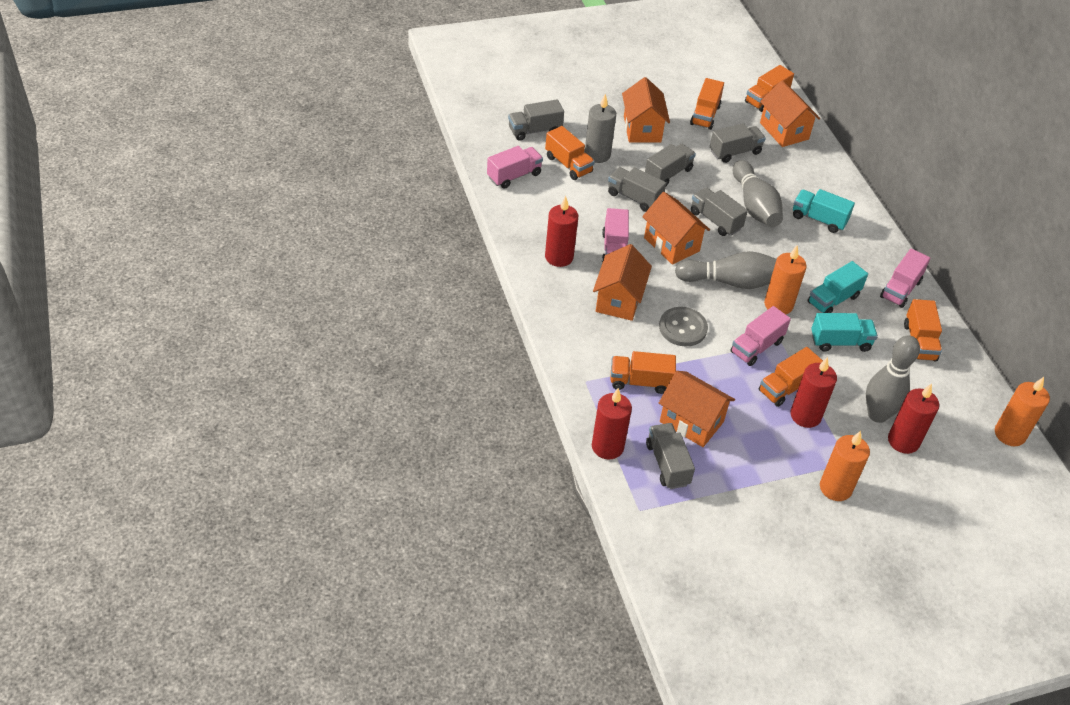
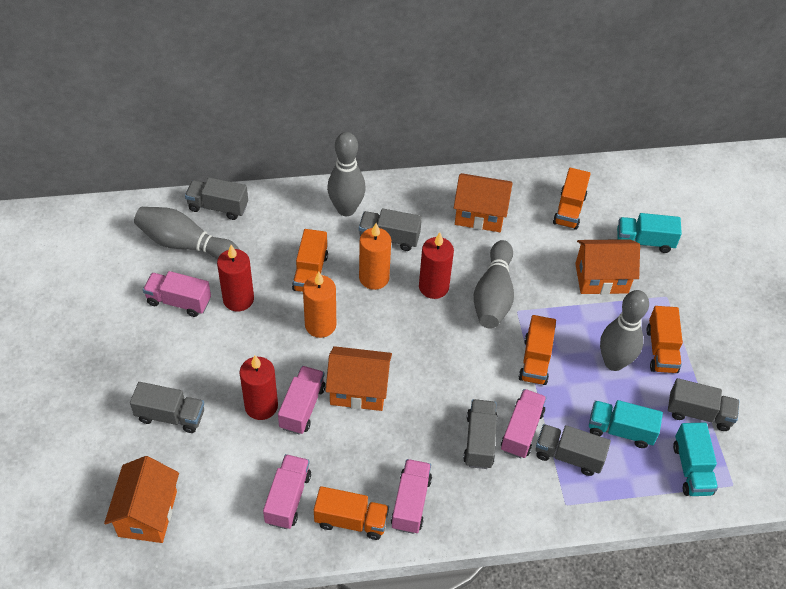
grey bowling pin: 3 -> 4
grey button: 1 -> 0
grey candle: 1 -> 0
orange candle: 3 -> 2
orange house: 5 -> 4
orange truck: 6 -> 5
pink truck: 4 -> 5
red candle: 4 -> 3

